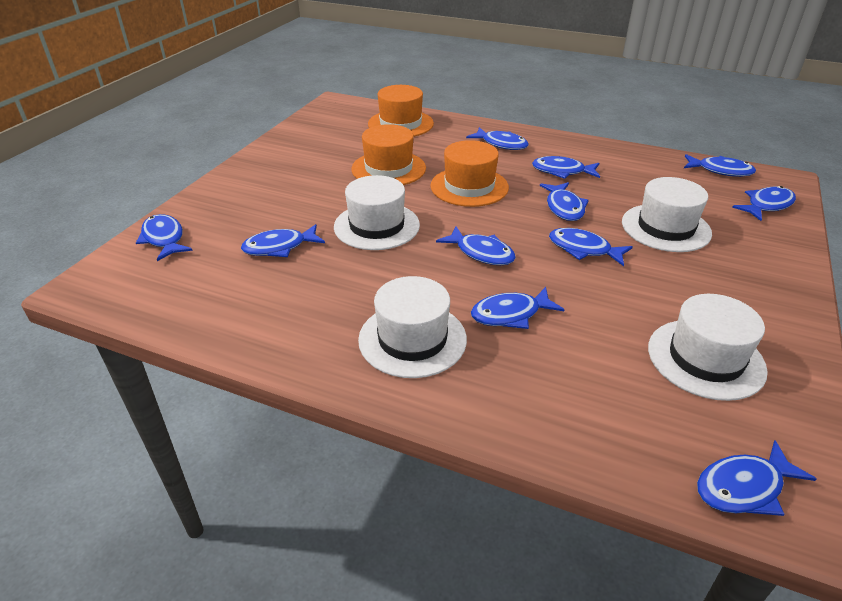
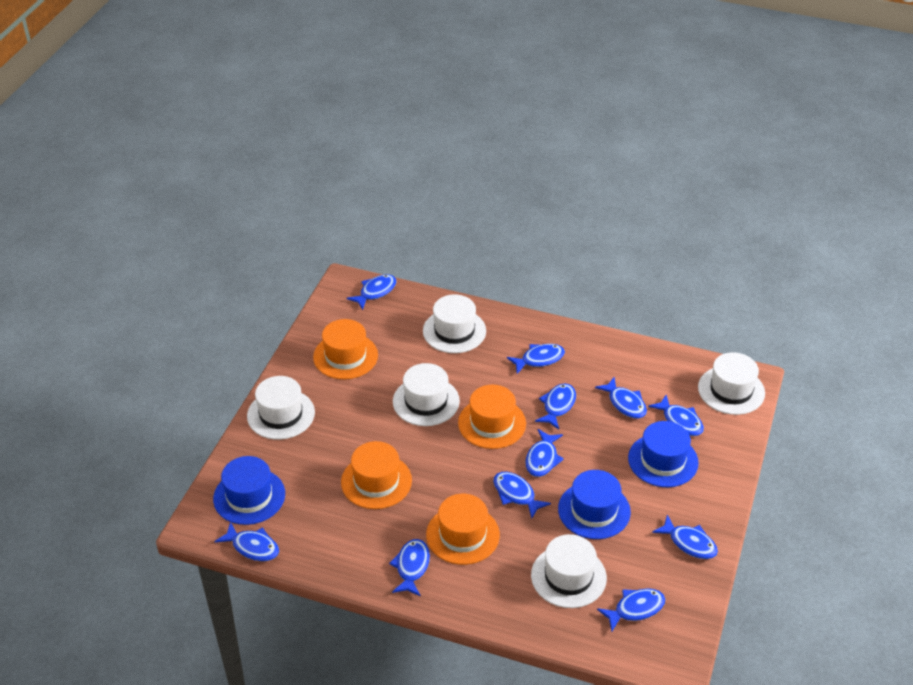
blue hat: 0 -> 3
orange hat: 3 -> 4
white hat: 4 -> 5

